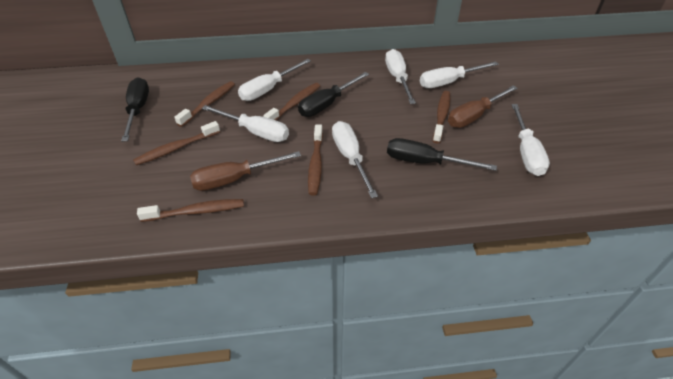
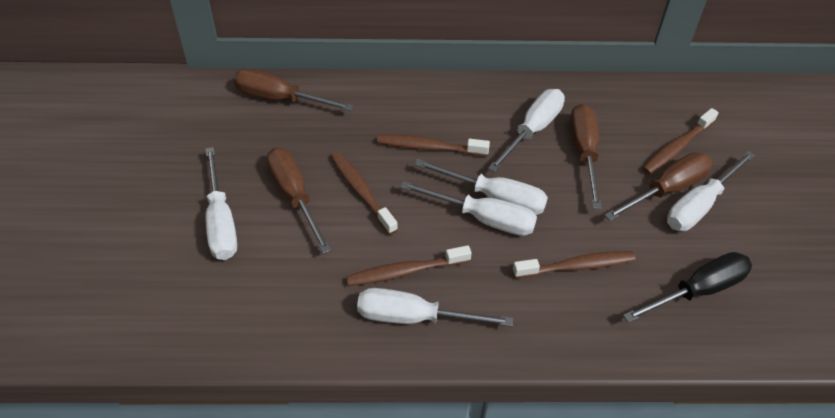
black screwdriver: 3 -> 1
brown screwdriver: 2 -> 4
brown toothbrush: 6 -> 5

